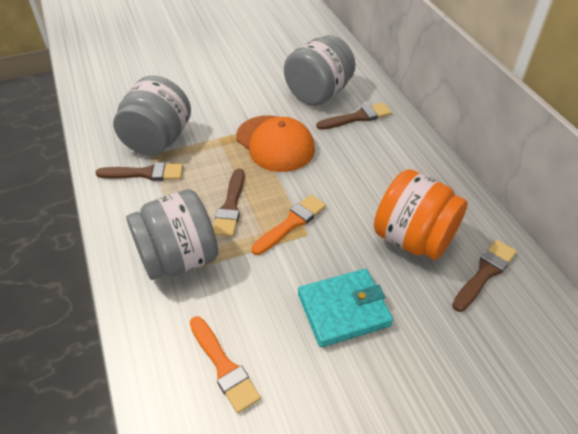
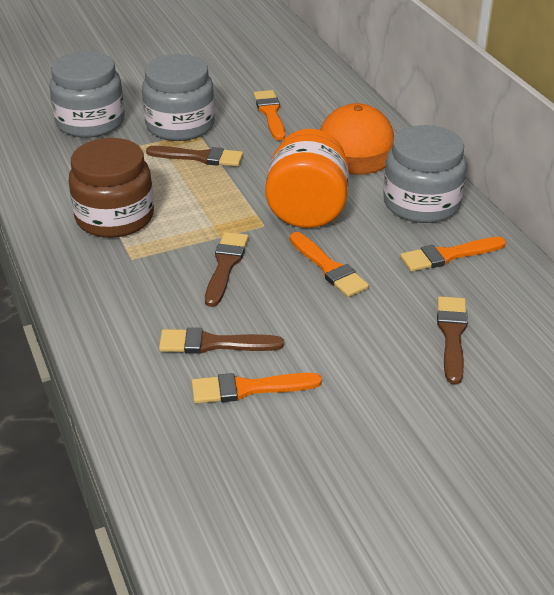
brown jar: 0 -> 1
orange brush: 2 -> 4
turquoise wallet: 1 -> 0

